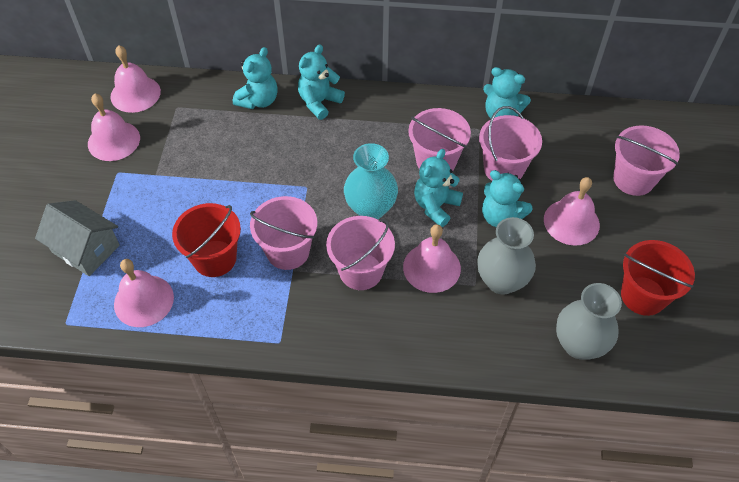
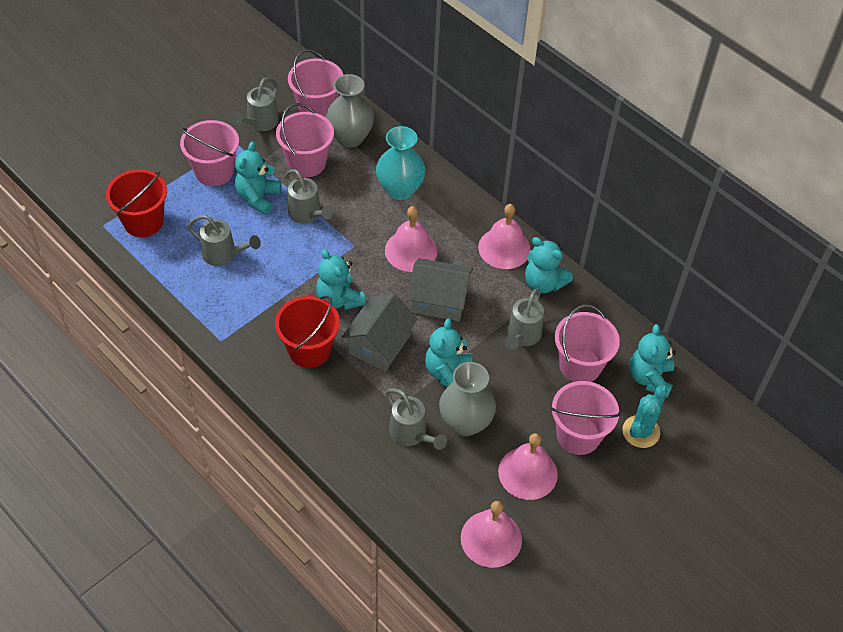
grey house: 1 -> 2
grey watering can: 0 -> 5
pink bell: 5 -> 4
turquoise cactus: 0 -> 1

